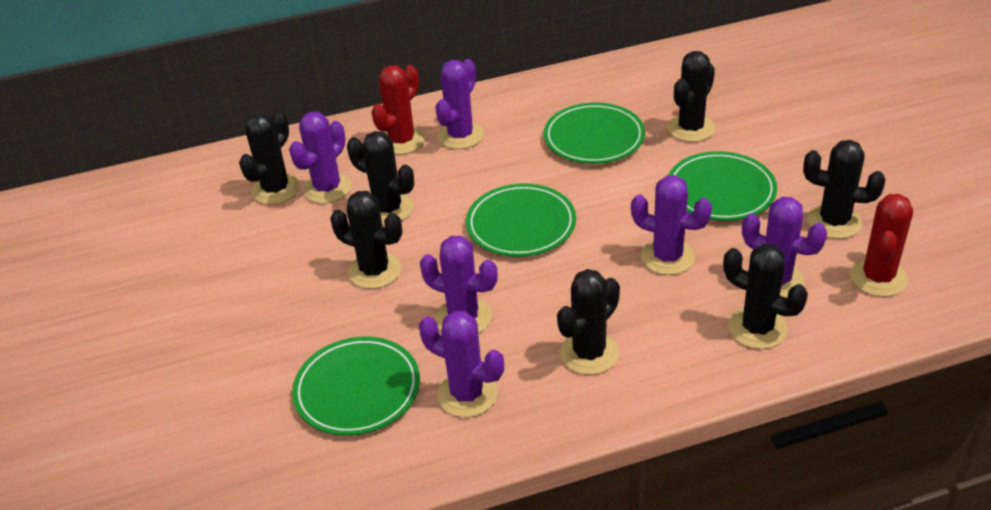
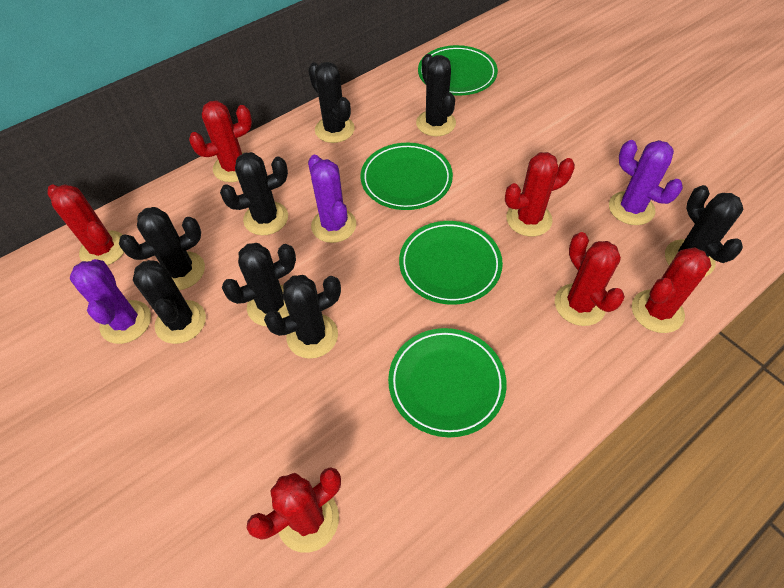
black cactus: 7 -> 8
purple cactus: 6 -> 3
red cactus: 2 -> 6

